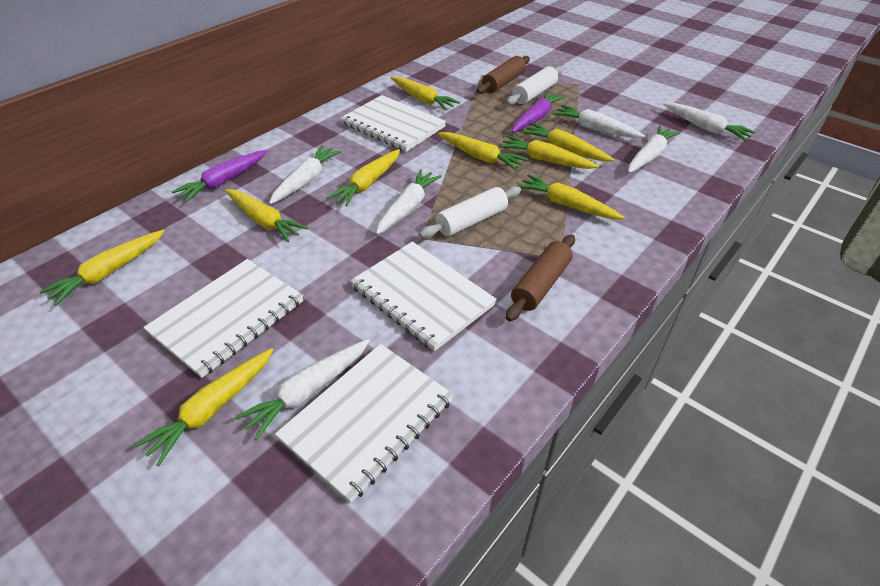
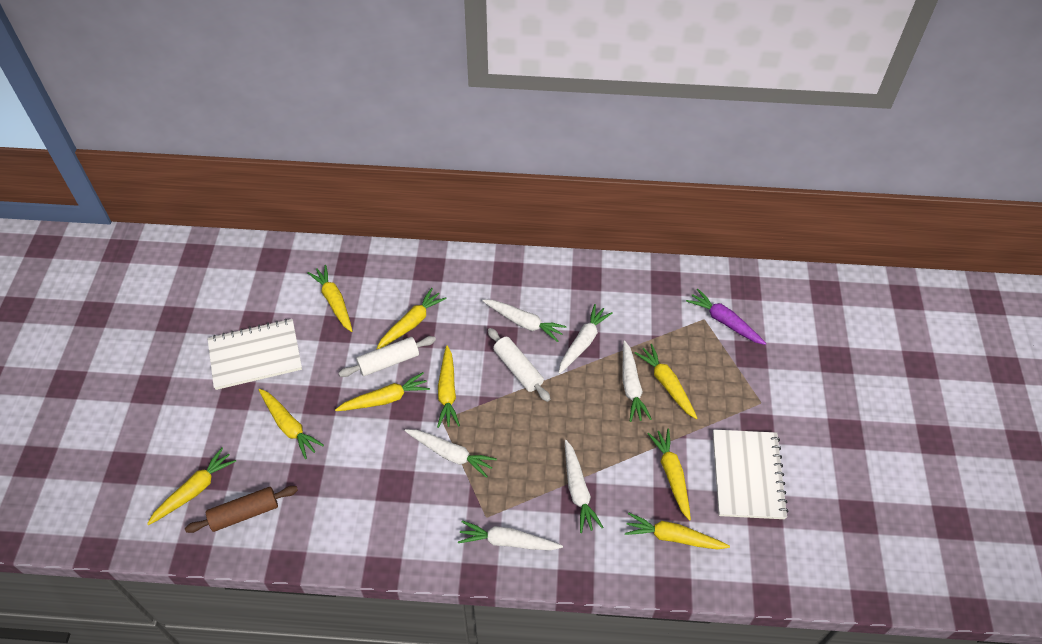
brown rolling pin: 2 -> 1
purple carrot: 2 -> 1
white notebook: 4 -> 2

